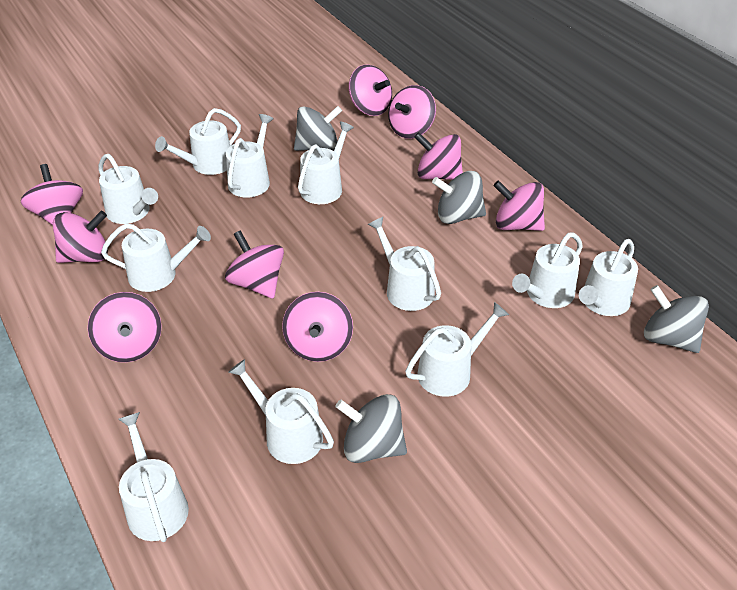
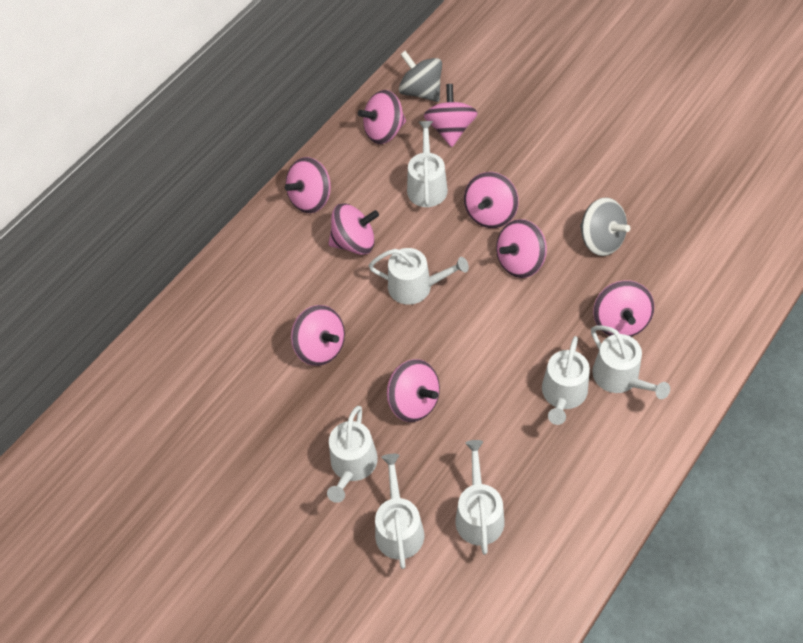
grey spinning top: 4 -> 2
white watering can: 11 -> 7

